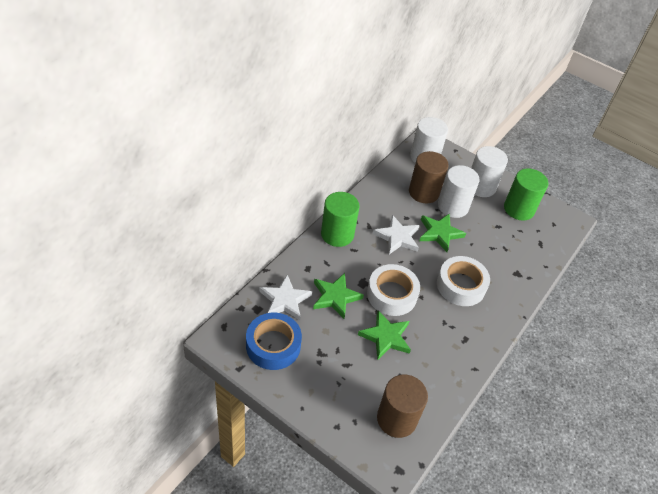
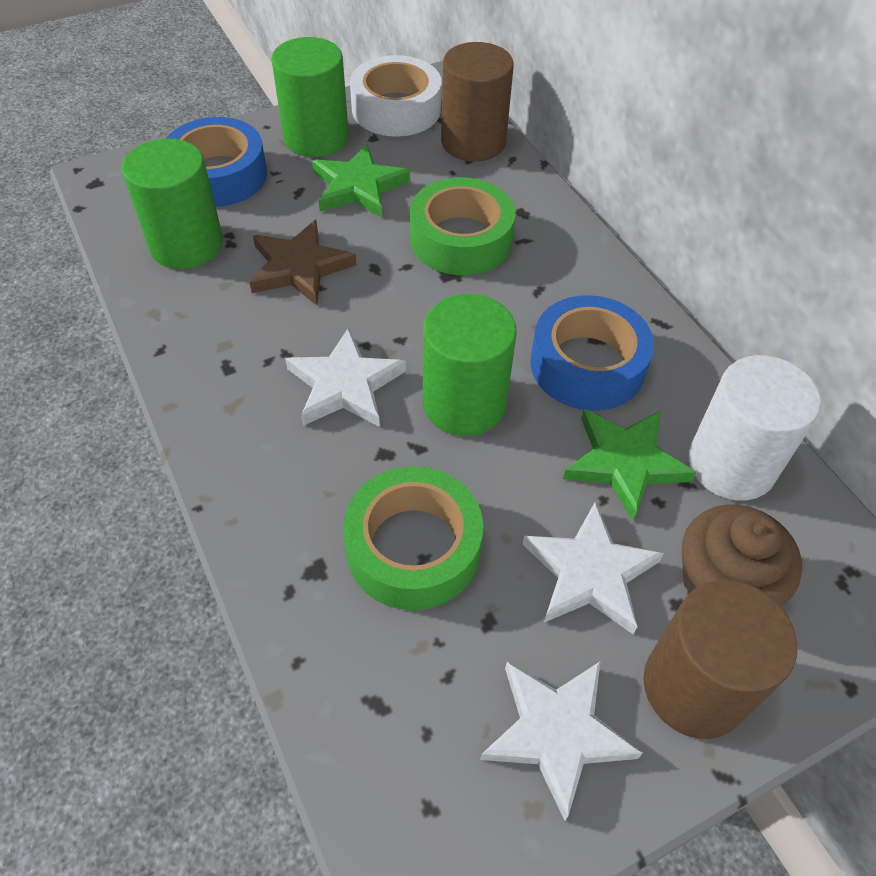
blue tape: 1 -> 2
brown cupcake: 0 -> 1
brown star: 0 -> 1
green cylinder: 2 -> 3
green star: 3 -> 2
green tape: 0 -> 2
white cylinder: 3 -> 1
white star: 2 -> 3
white tape: 2 -> 1

